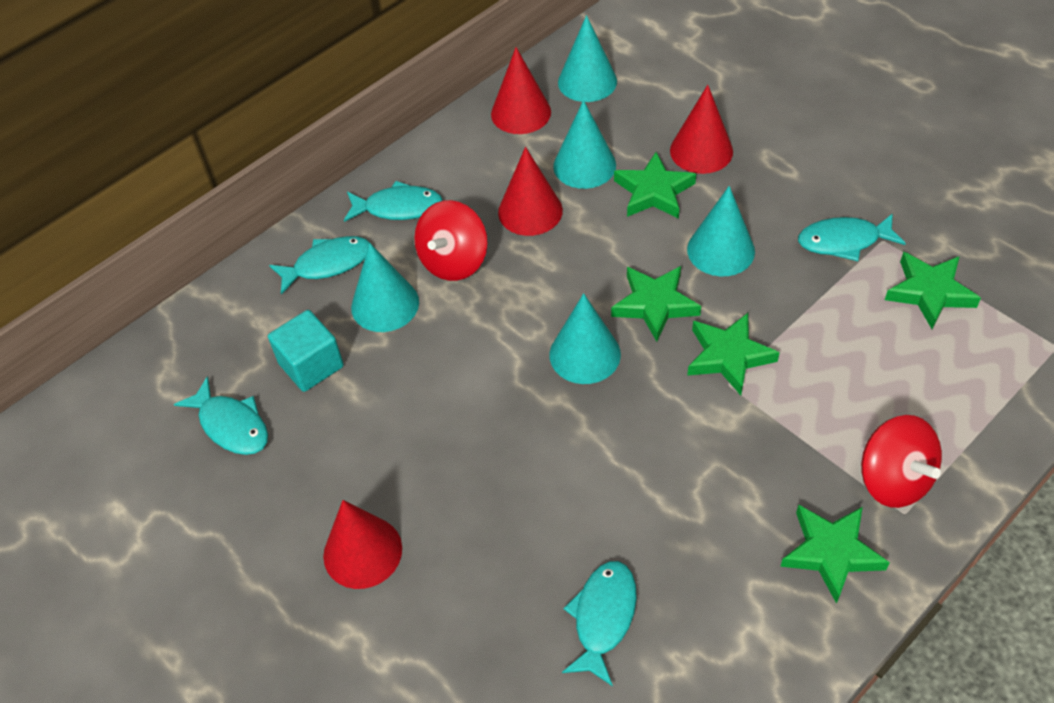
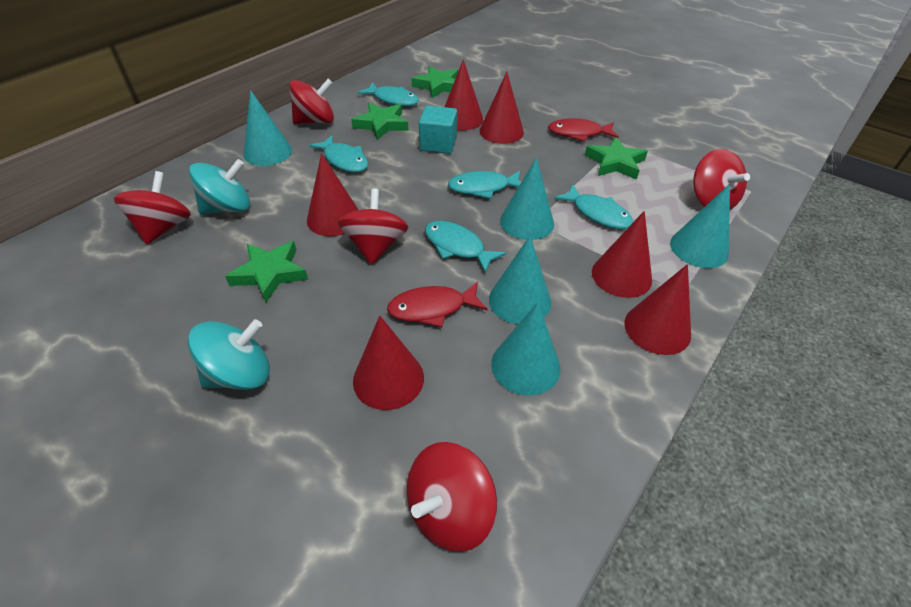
green star: 5 -> 4
red cone: 4 -> 6
red fish: 0 -> 2
red spinning top: 2 -> 5
turquoise spinning top: 0 -> 2

